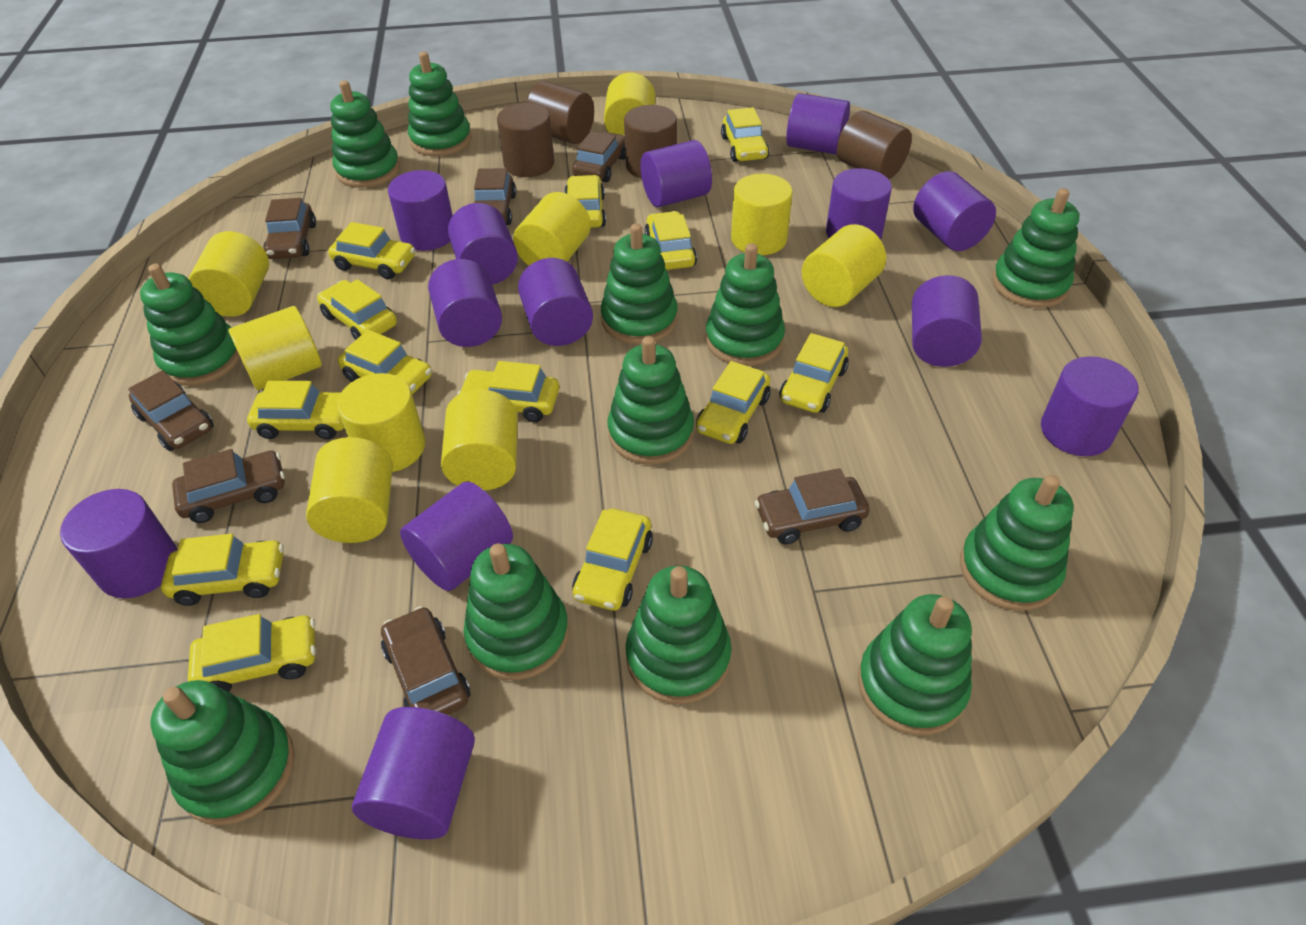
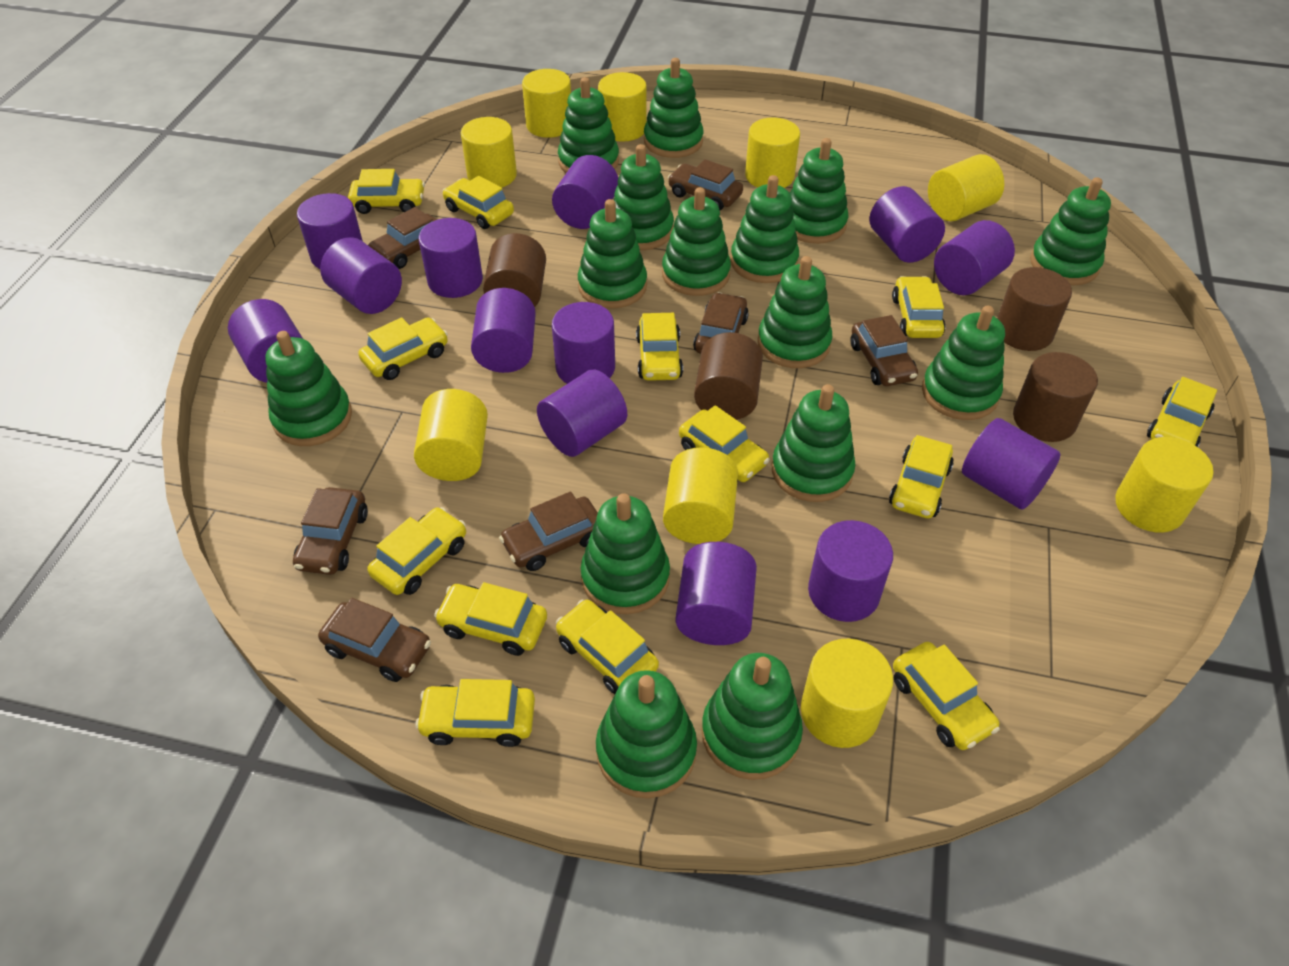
green stacking toy: 12 -> 15

